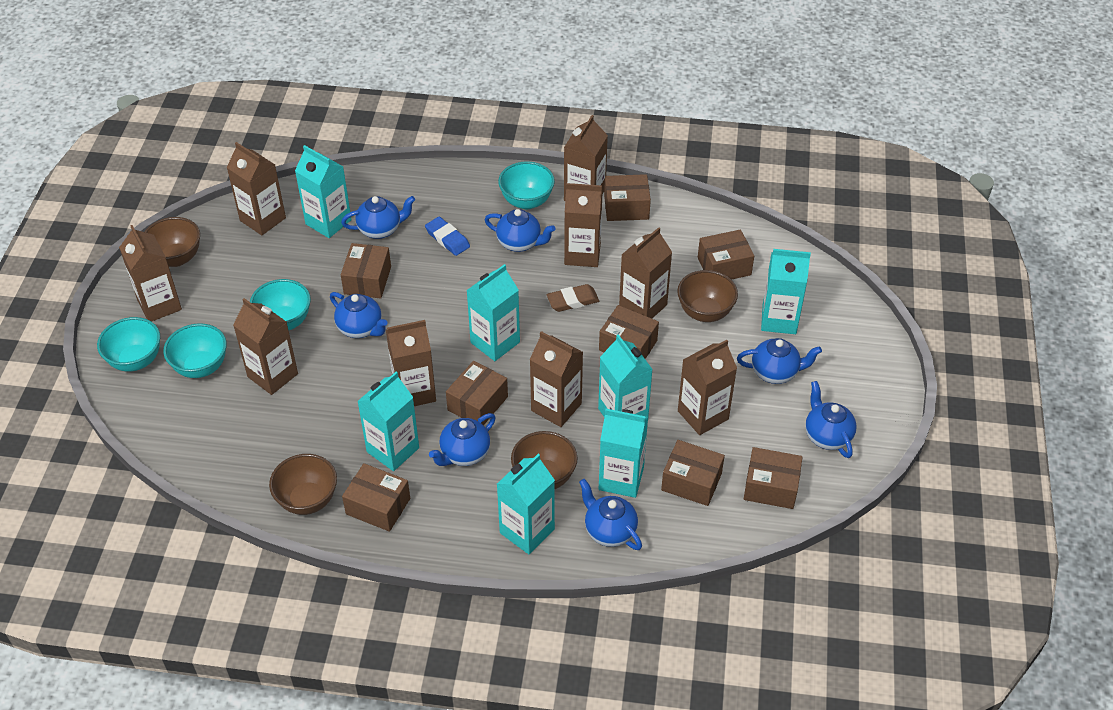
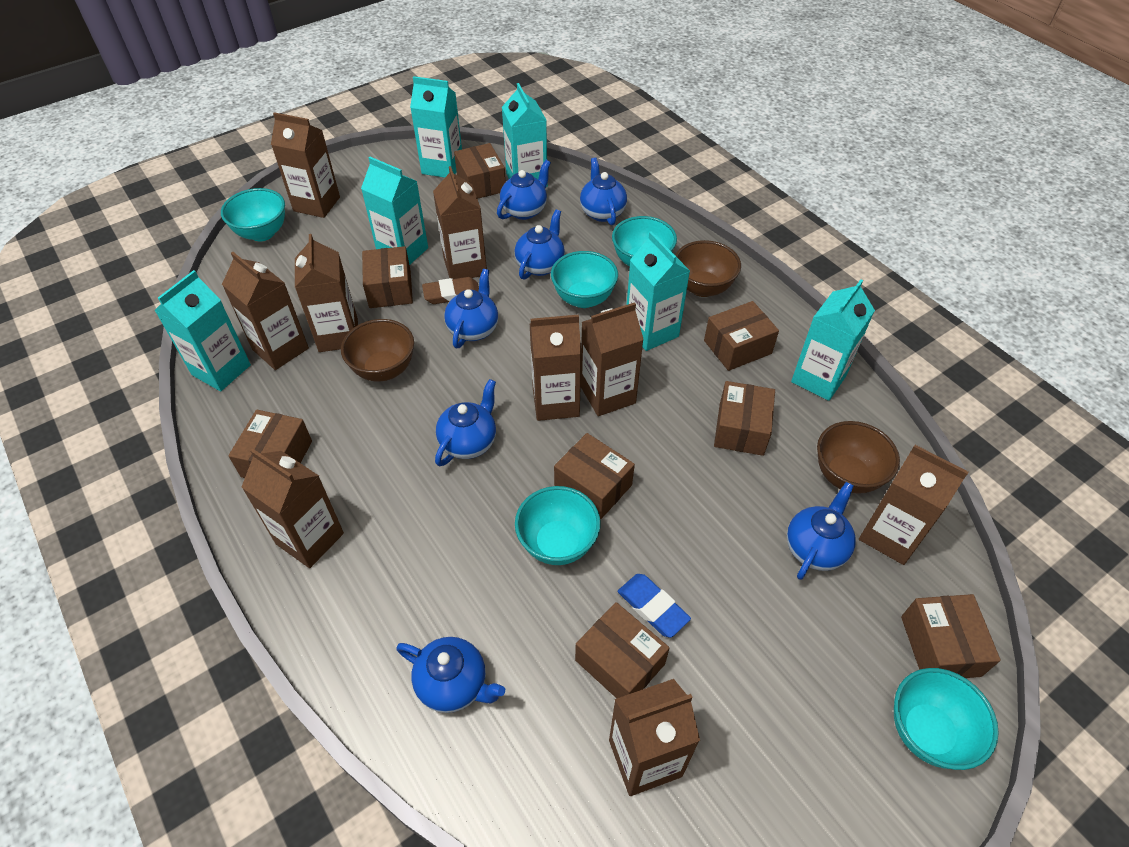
brown bowl: 4 -> 3
turquoise bowl: 4 -> 5
turquoise carton: 7 -> 6

